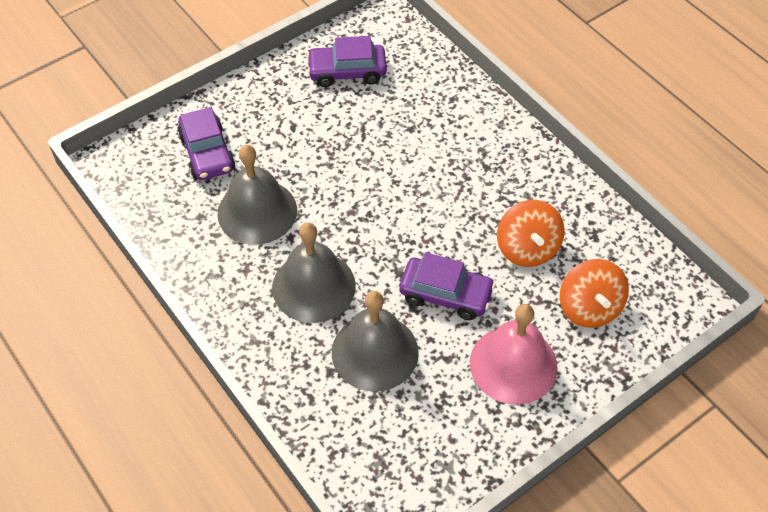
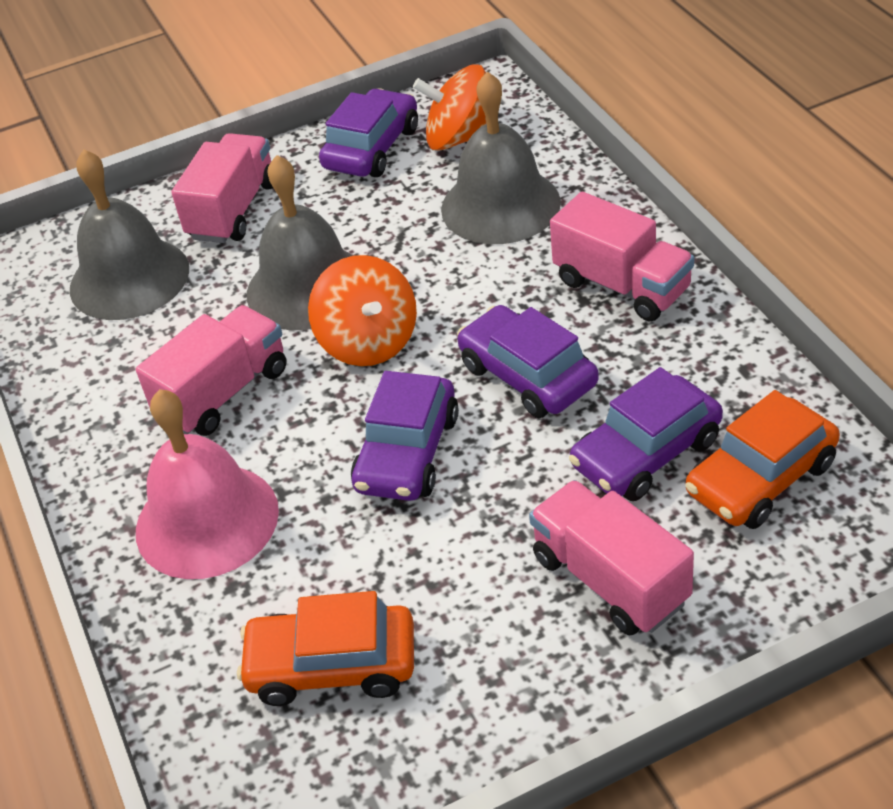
orange car: 0 -> 2
pink truck: 0 -> 4
purple car: 3 -> 4

